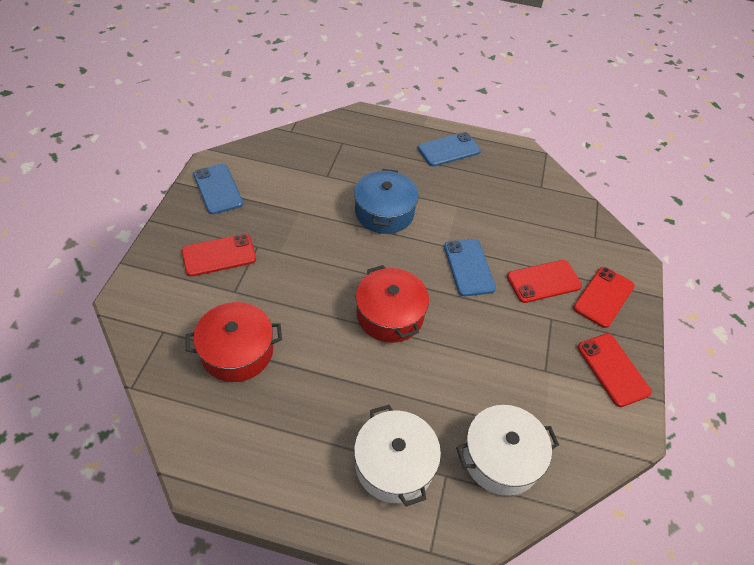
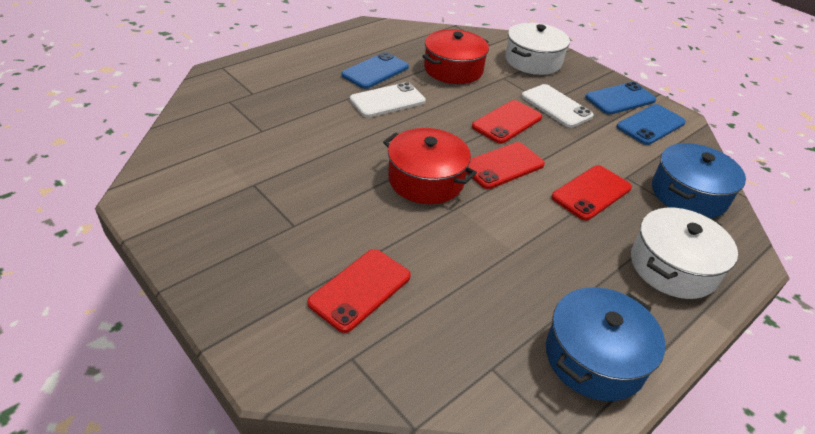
blue pot: 1 -> 2
white phone: 0 -> 2

